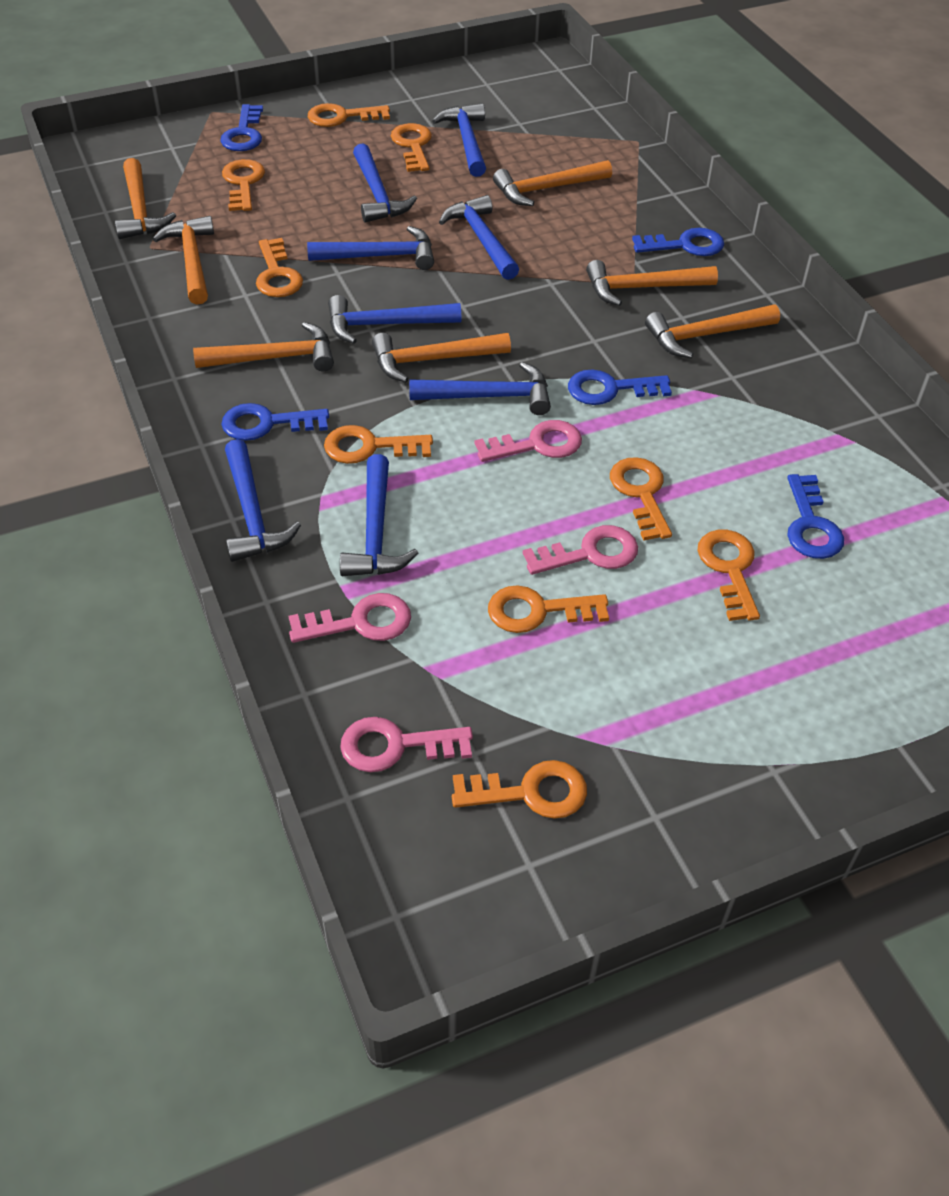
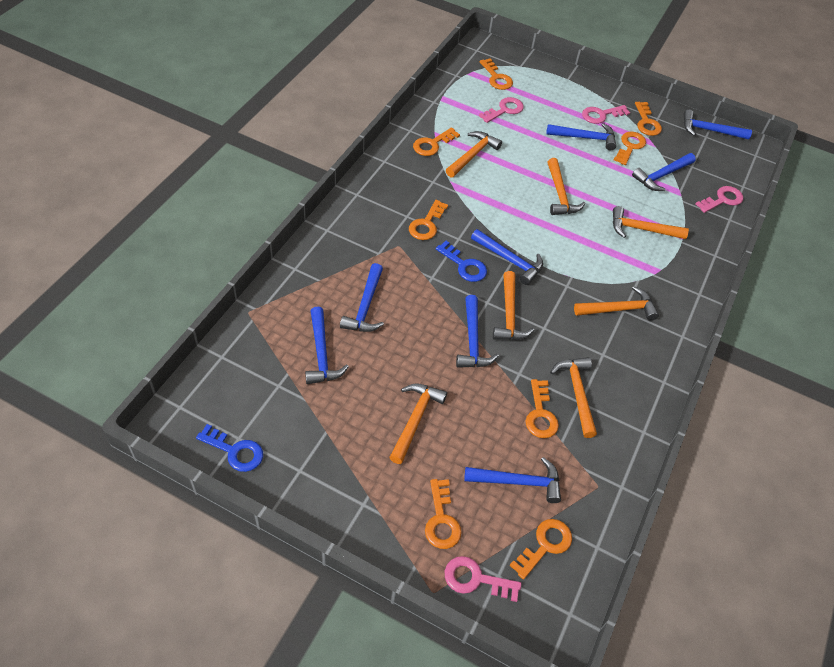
blue key: 5 -> 2
orange key: 9 -> 8

